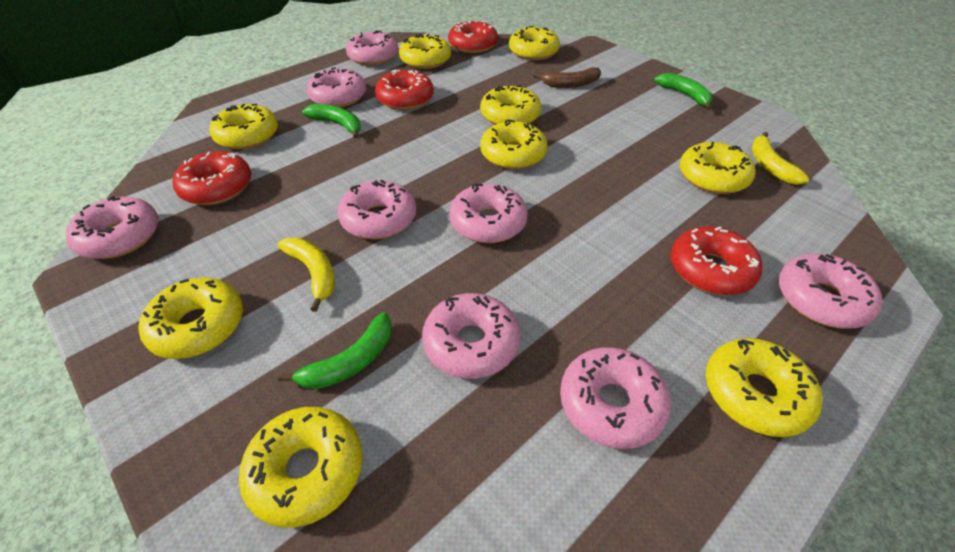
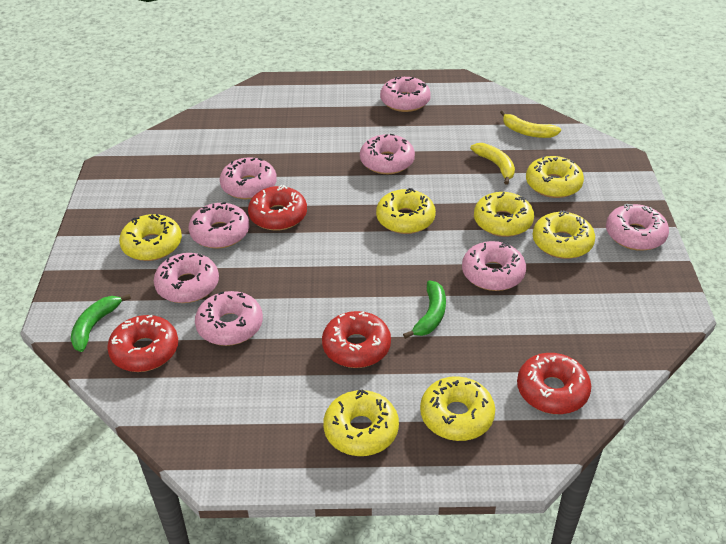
brown banana: 1 -> 0
green banana: 3 -> 2
yellow donut: 9 -> 7

